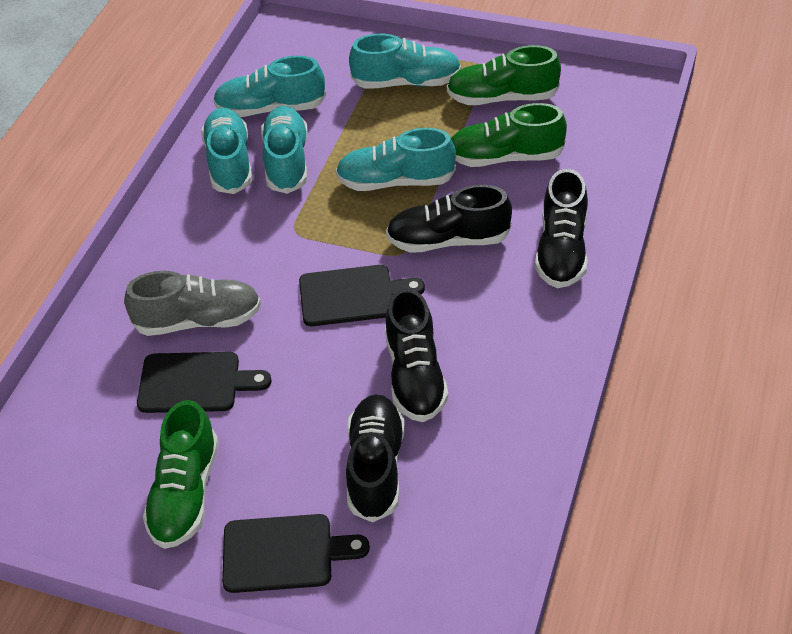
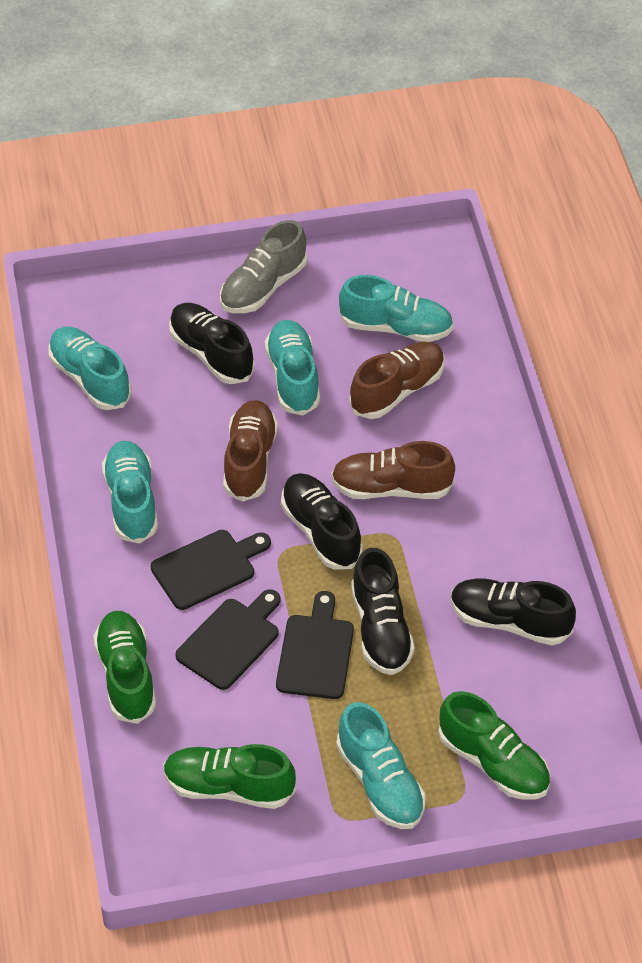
brown shoe: 0 -> 3

